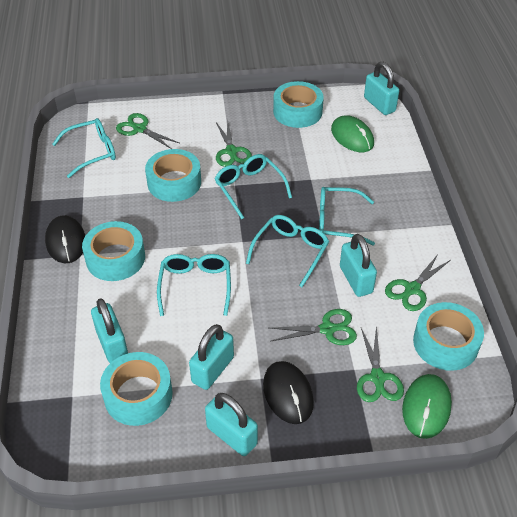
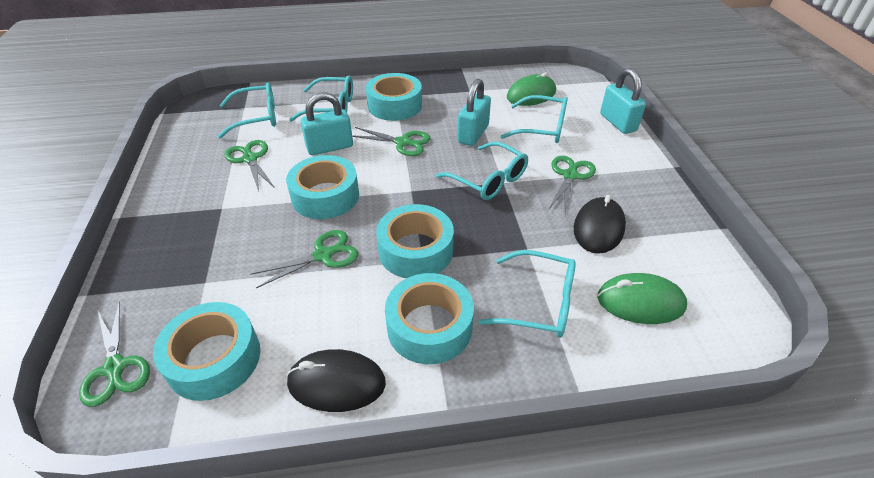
turquoise padlock: 5 -> 3

